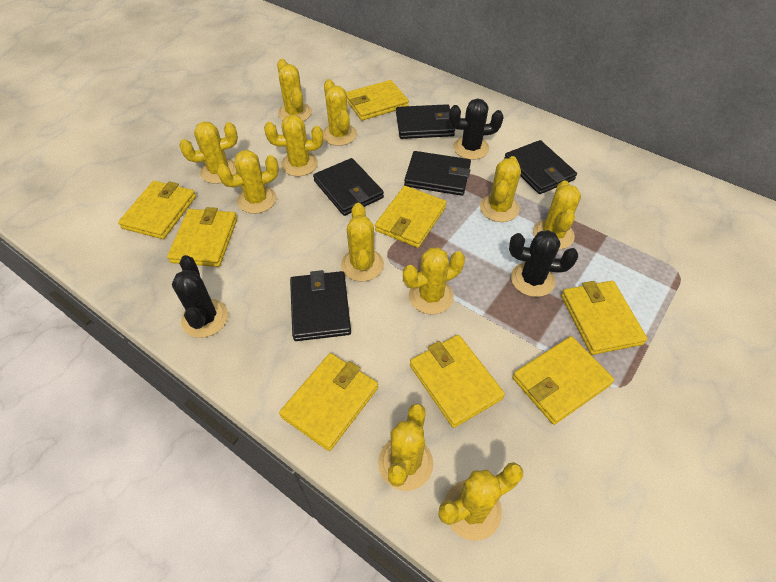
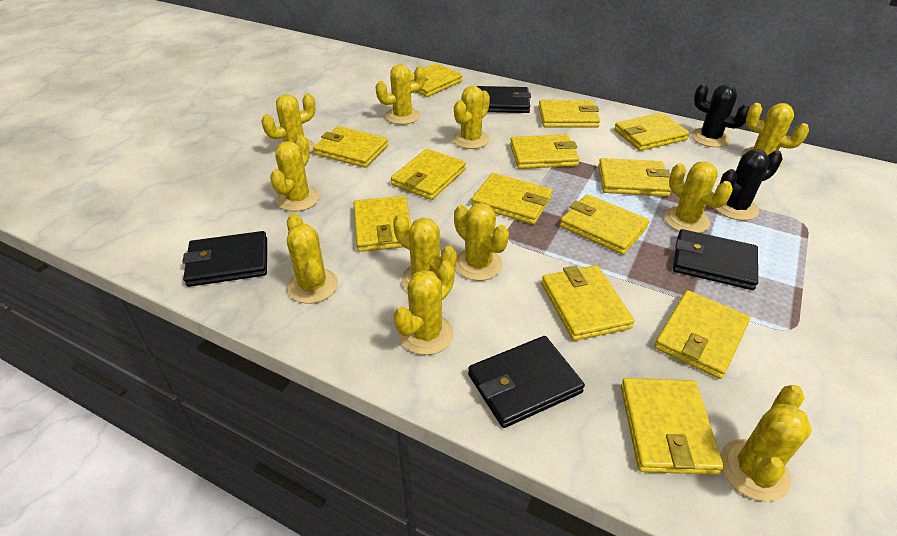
black cactus: 3 -> 2
black wallet: 5 -> 4
yellow wallet: 8 -> 13

